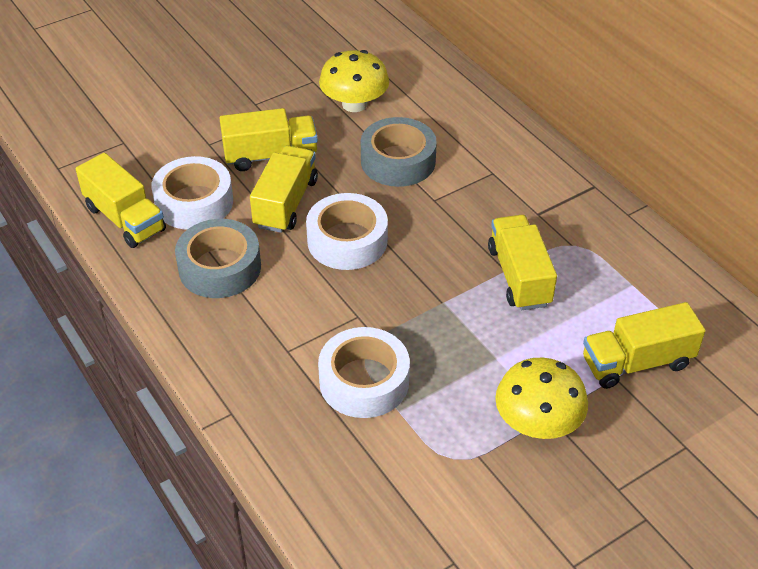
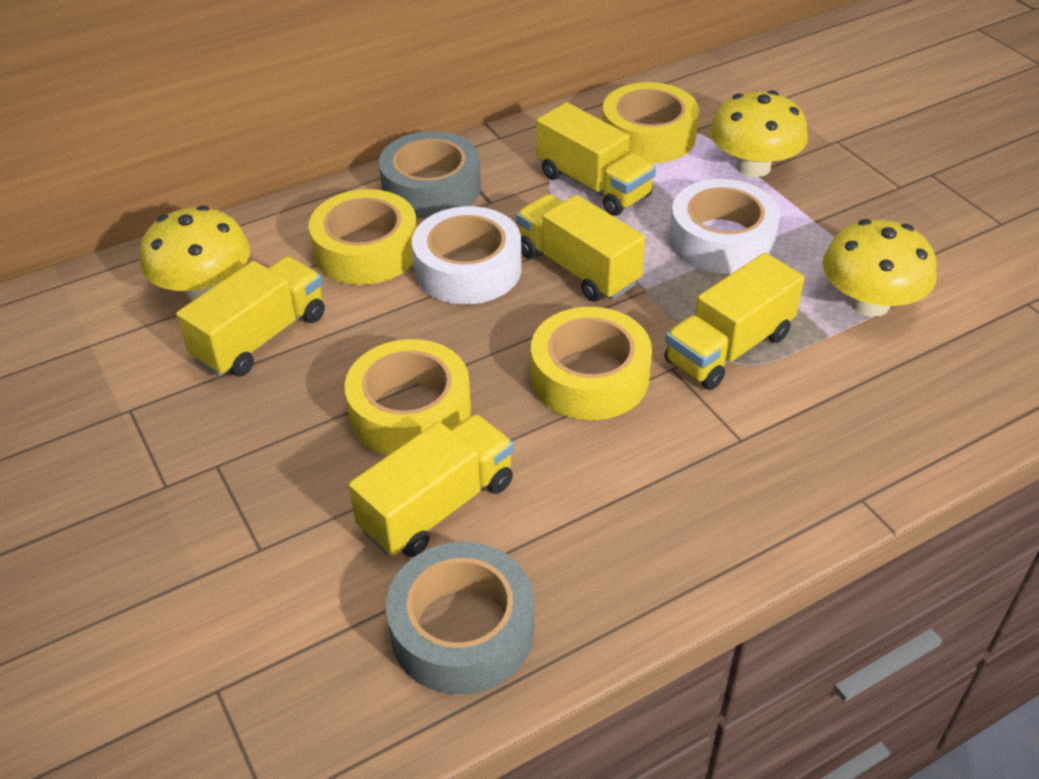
white tape: 3 -> 2
yellow mushroom: 2 -> 3
yellow tape: 0 -> 4

